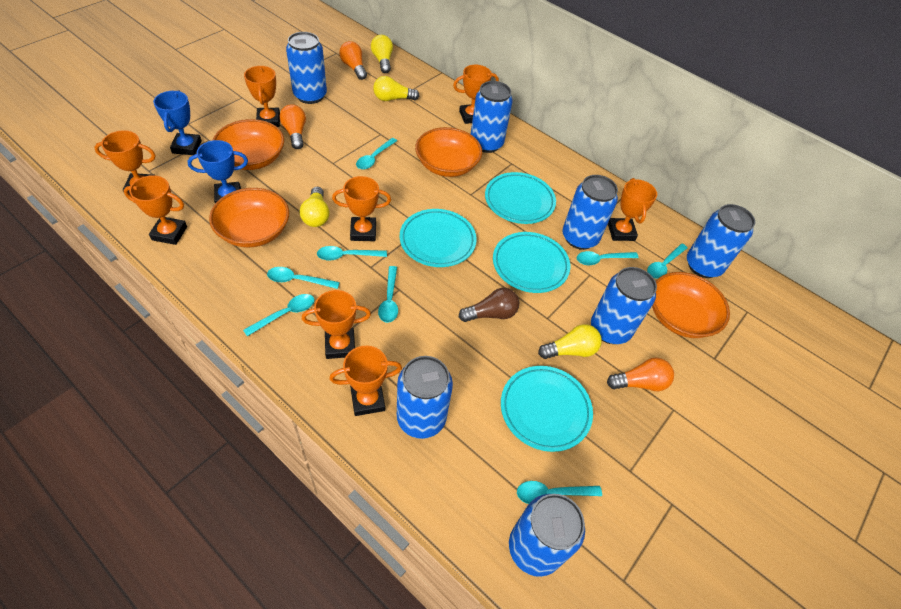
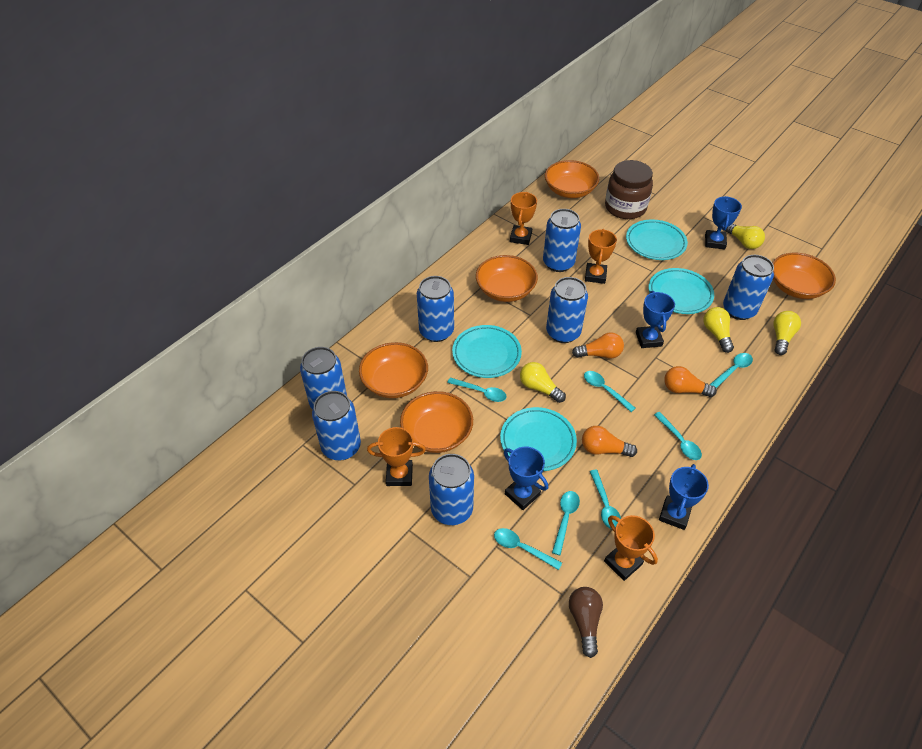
blue trophy: 2 -> 4
brown jar: 0 -> 1
orange bowl: 4 -> 5
orange trophy: 8 -> 4
turquoise spoon: 8 -> 7

